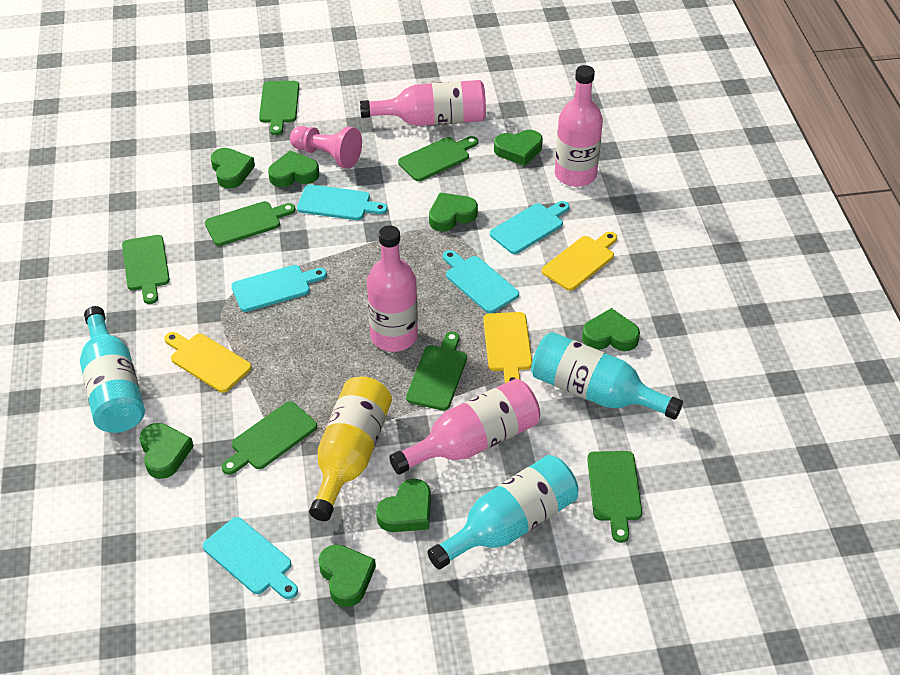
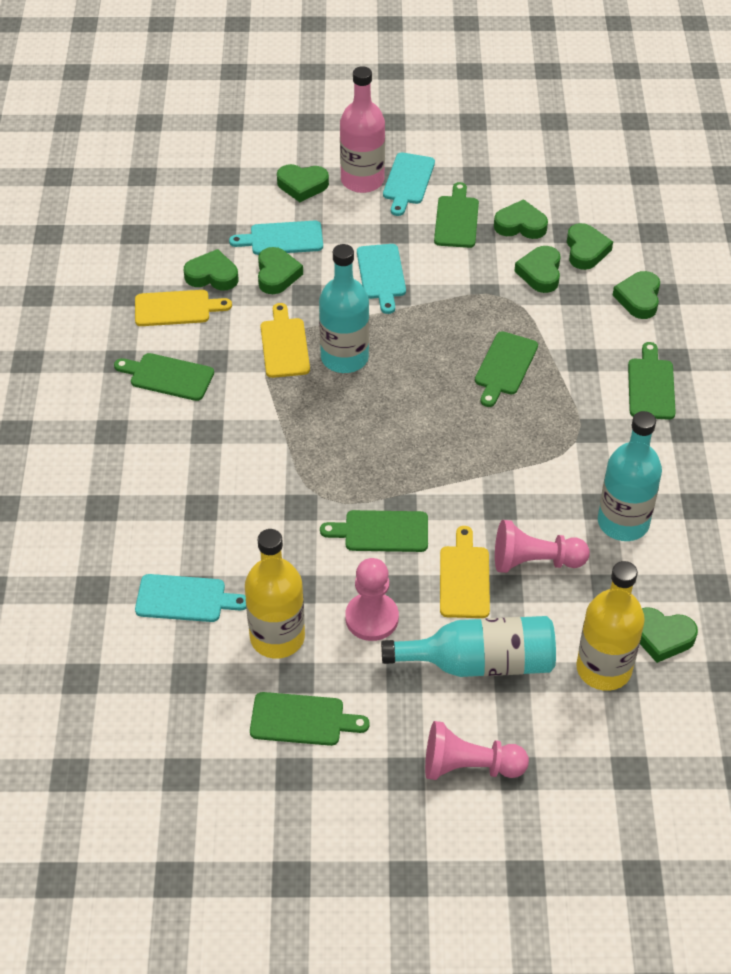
green cutting board: 7 -> 6
pink bottle: 4 -> 1
pink pawn: 1 -> 3
turquoise cutting board: 5 -> 4
yellow bottle: 1 -> 2

